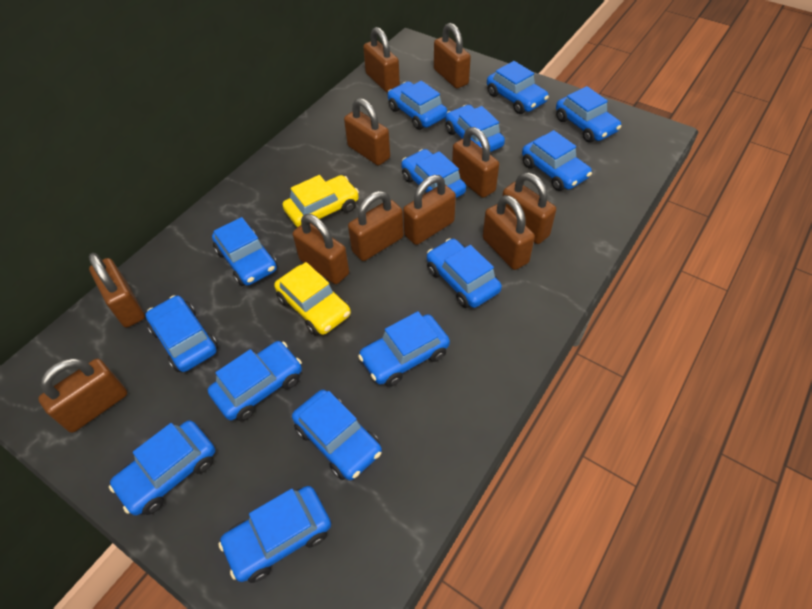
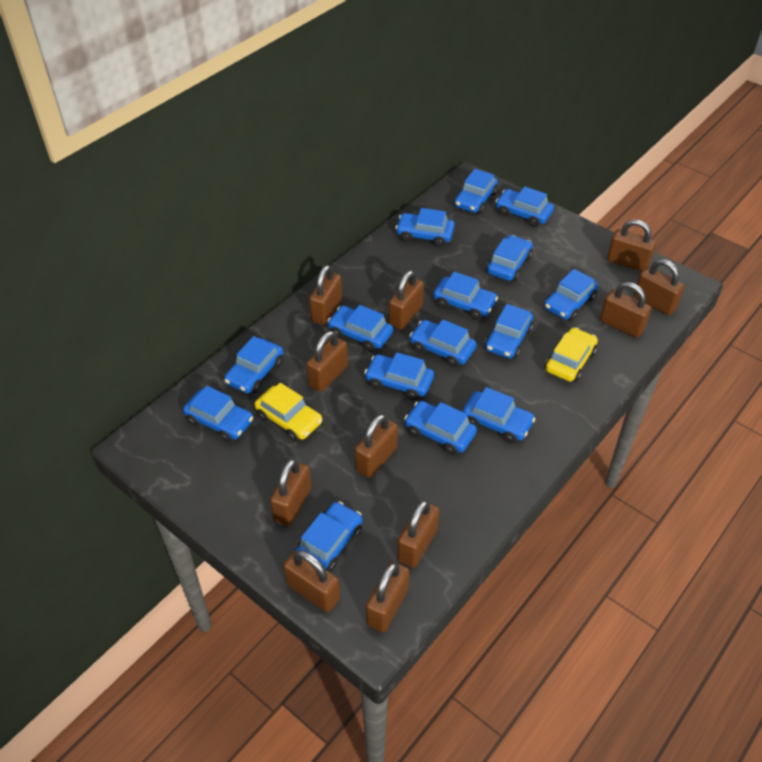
blue car: 14 -> 15

